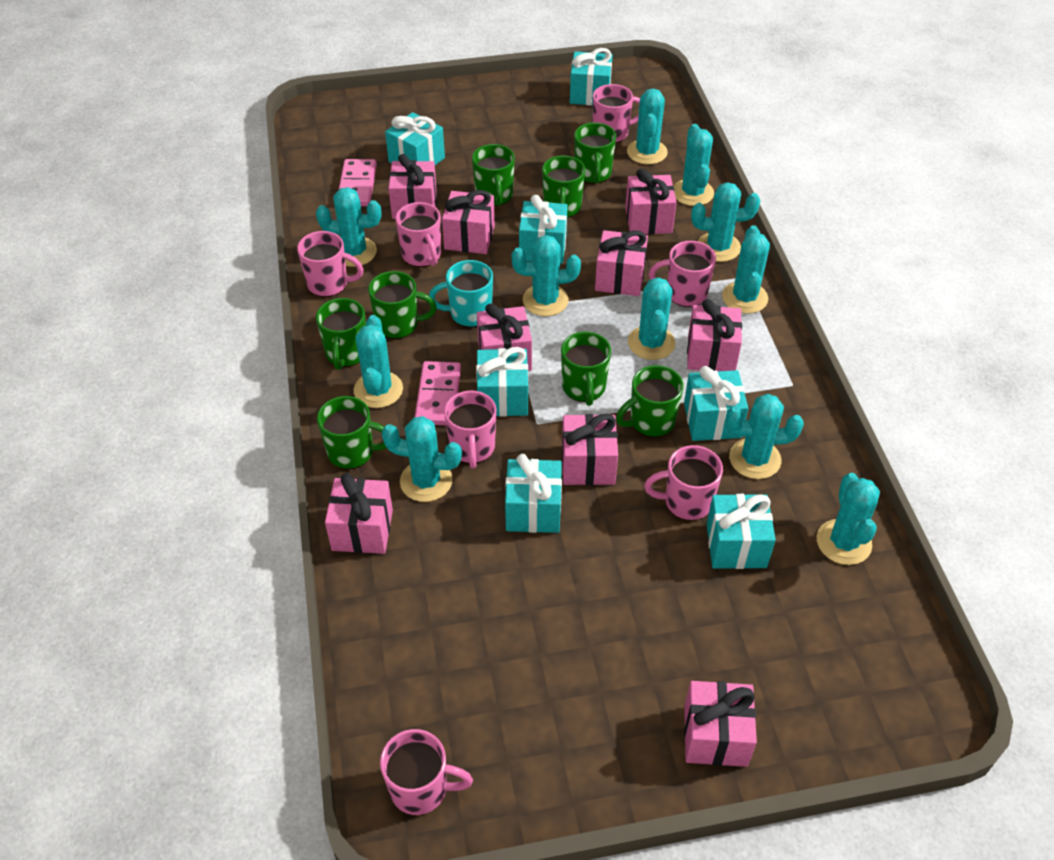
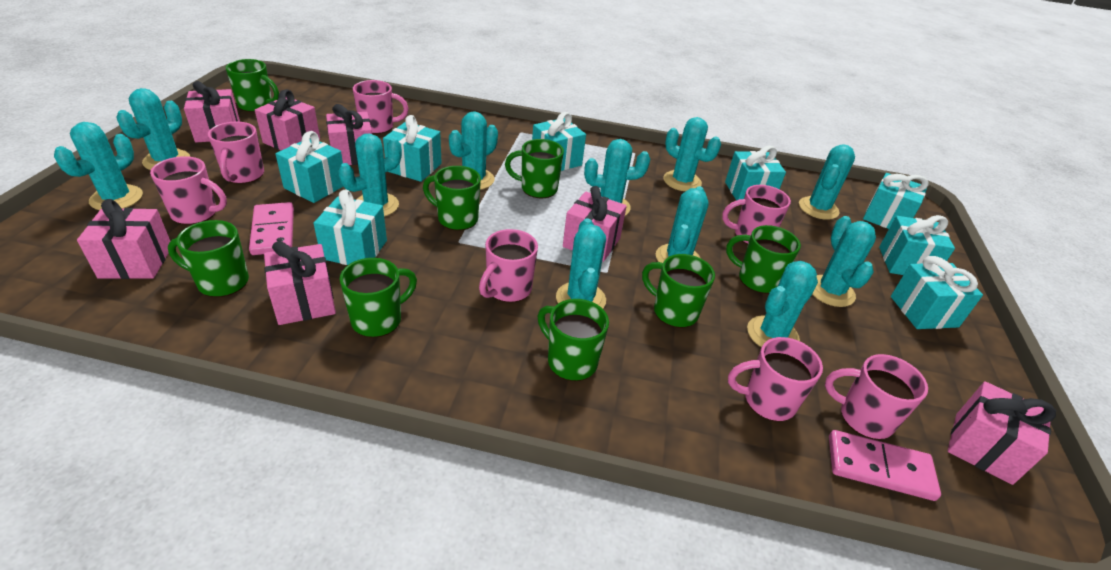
pink gift: 9 -> 7
turquoise gift: 7 -> 8
turquoise mug: 1 -> 0

